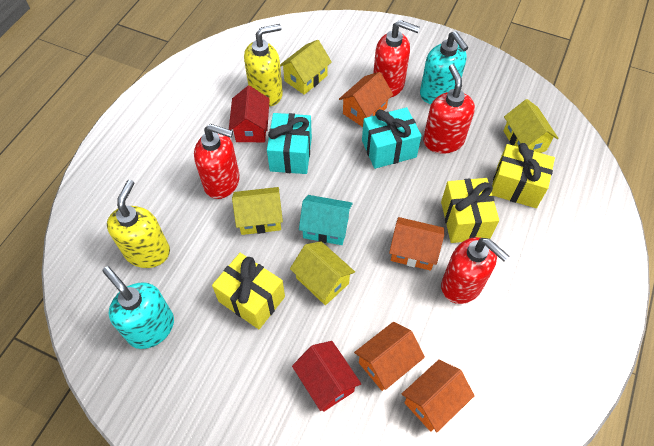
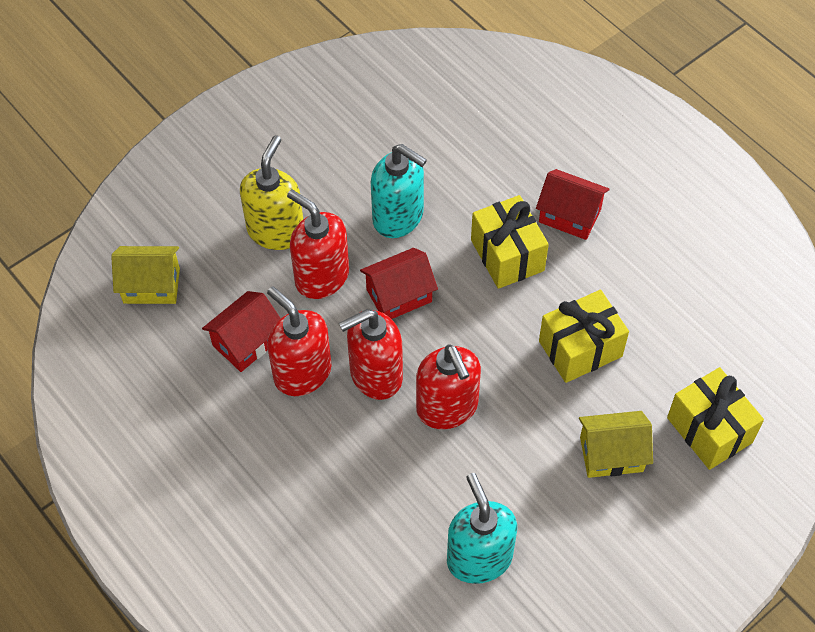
orange house: 4 -> 0
red house: 2 -> 3
turquoise gift: 2 -> 0
turquoise house: 1 -> 0
yellow house: 4 -> 2
yellow soap dispenser: 2 -> 1

